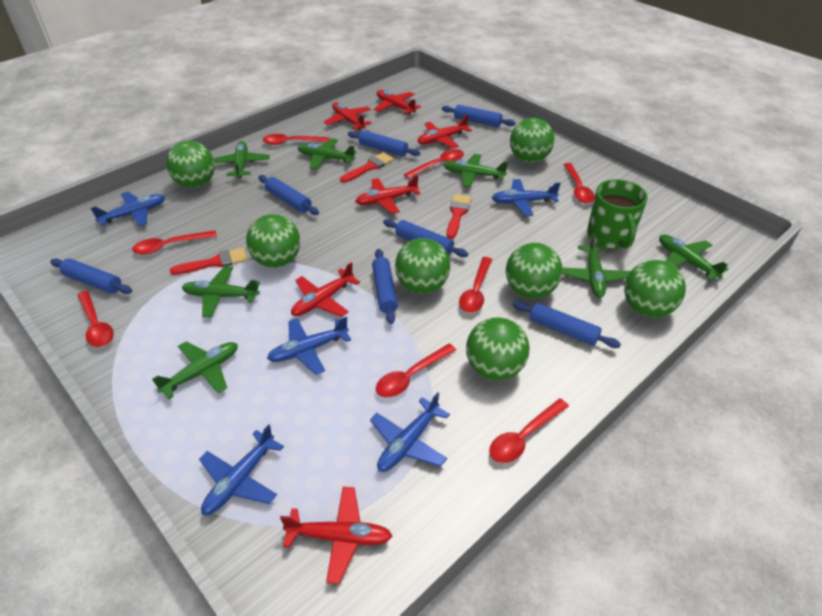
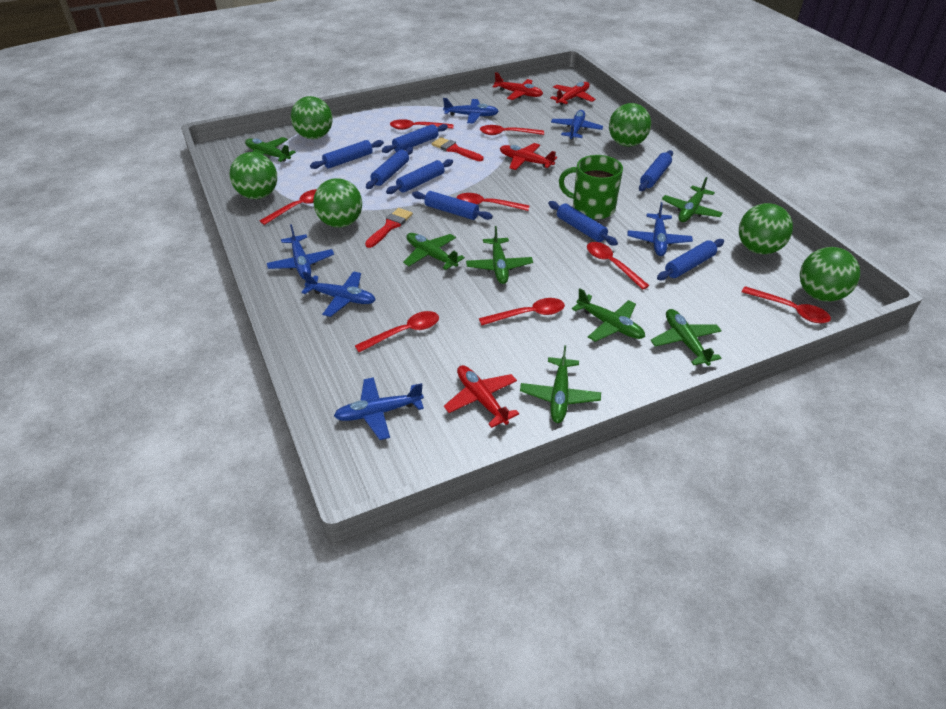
blue plane: 5 -> 6
blue rolling pin: 7 -> 8
green ball: 7 -> 6
red brush: 3 -> 2
red plane: 6 -> 4

